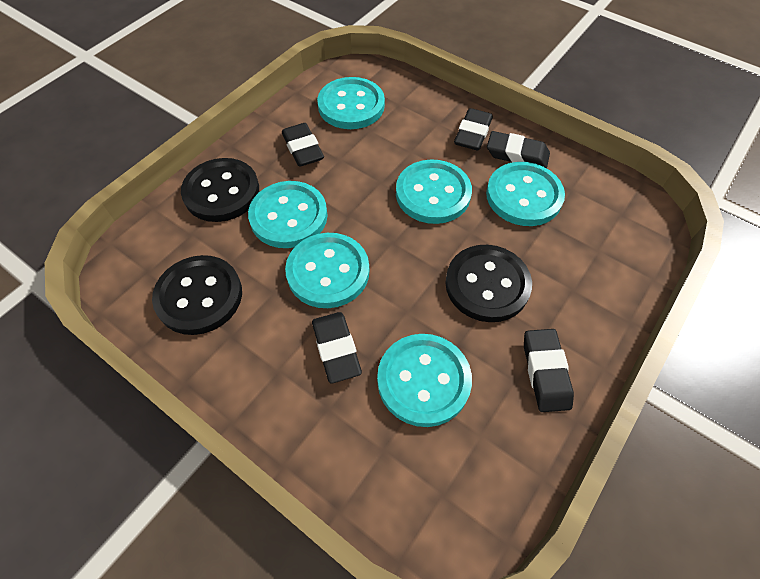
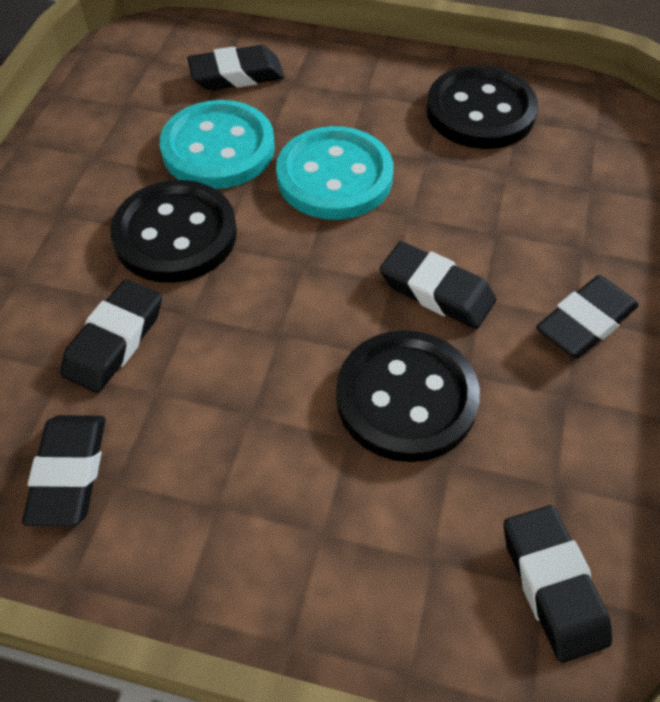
black eraser: 5 -> 6
turquoise button: 6 -> 2

